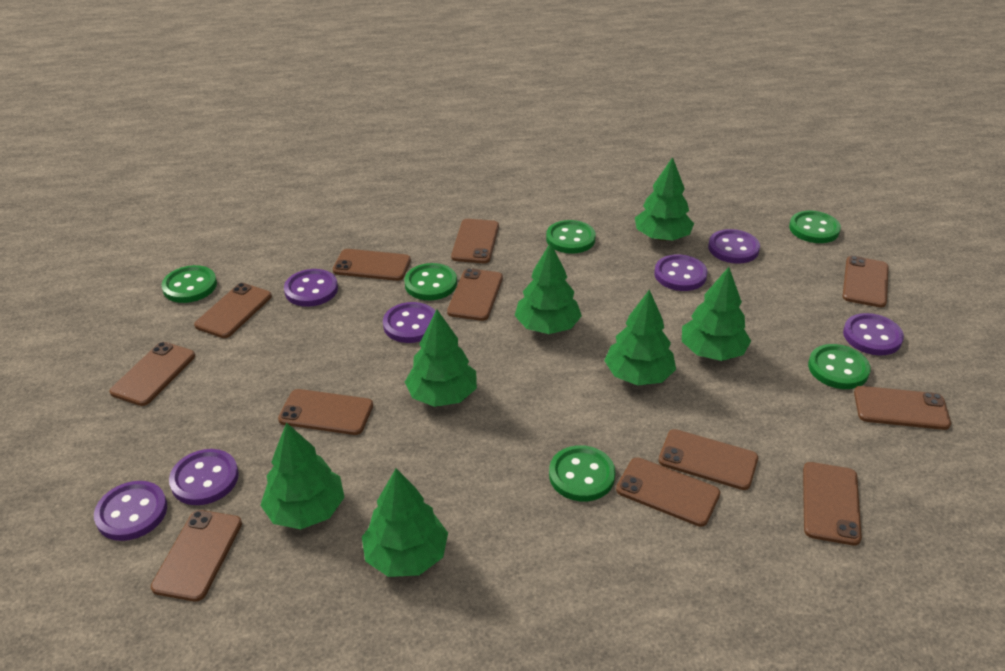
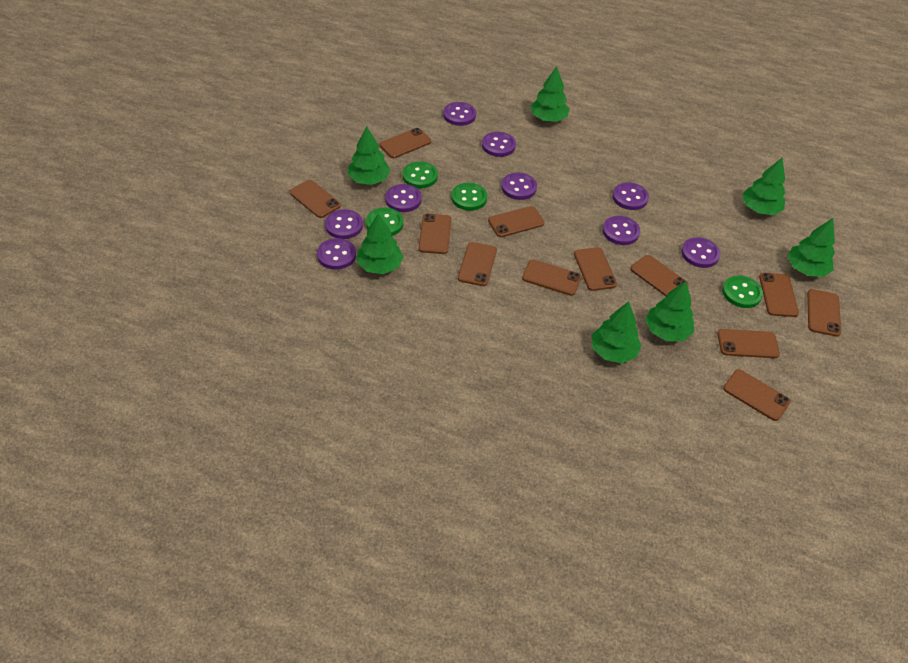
green button: 6 -> 4
purple button: 7 -> 9

